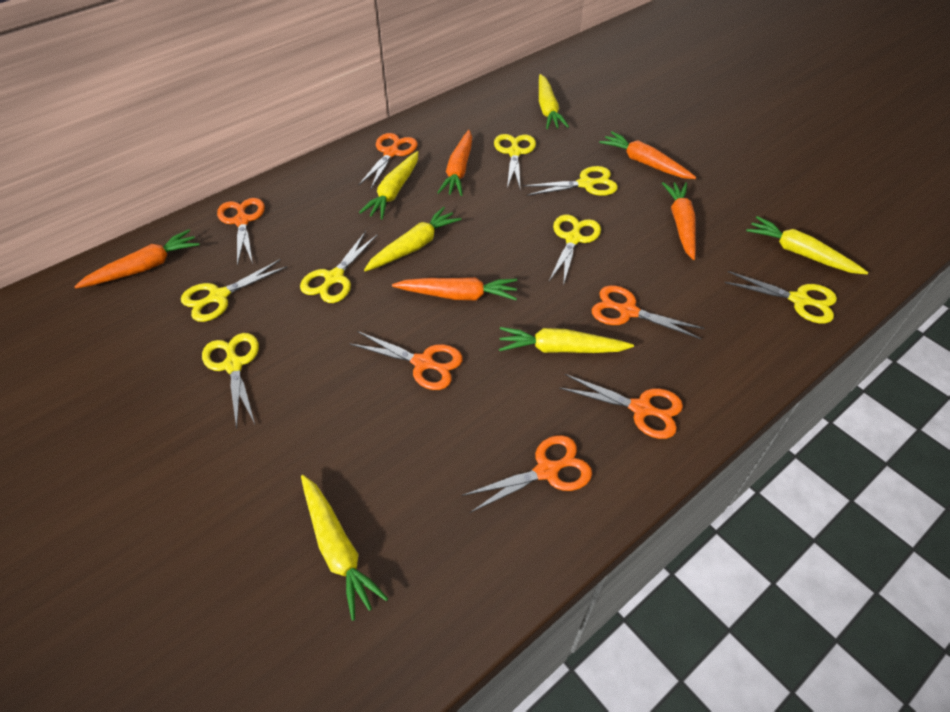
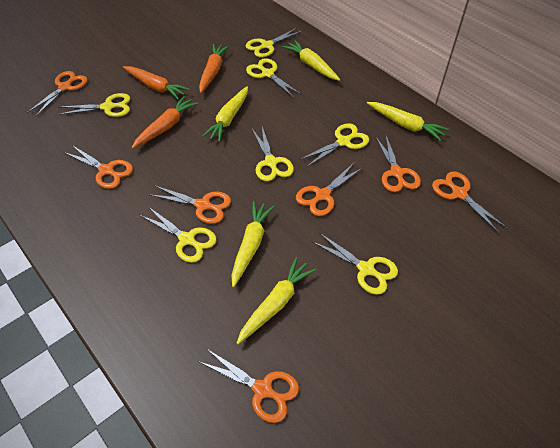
orange carrot: 5 -> 3
orange scissors: 6 -> 7
yellow carrot: 6 -> 5

